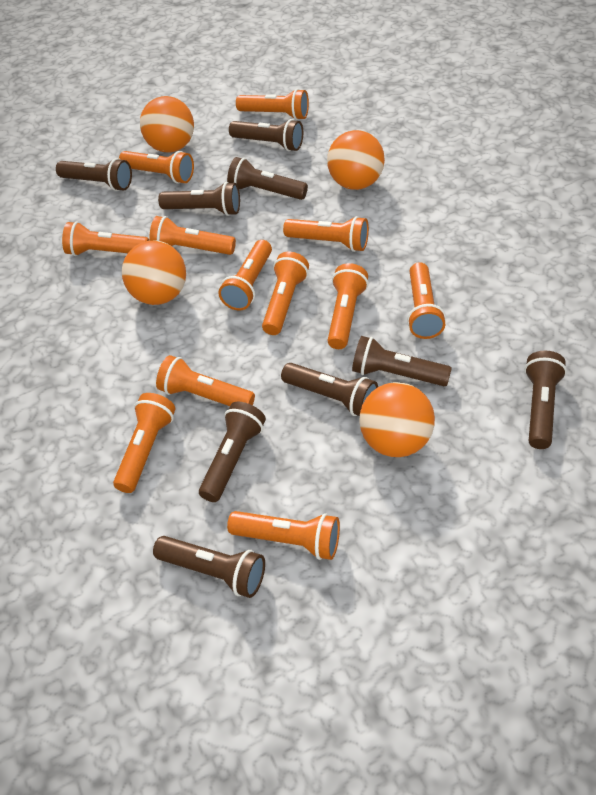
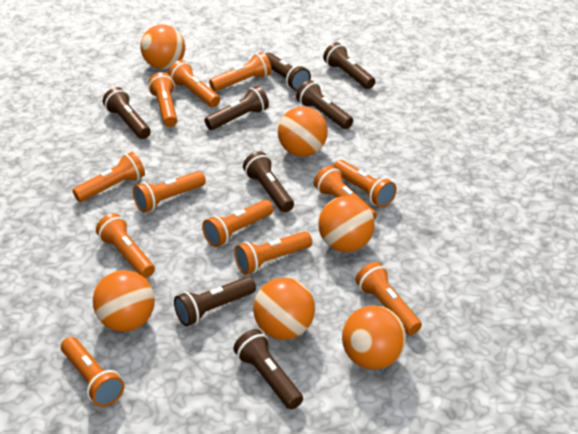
brown flashlight: 9 -> 8
orange ball: 4 -> 6

